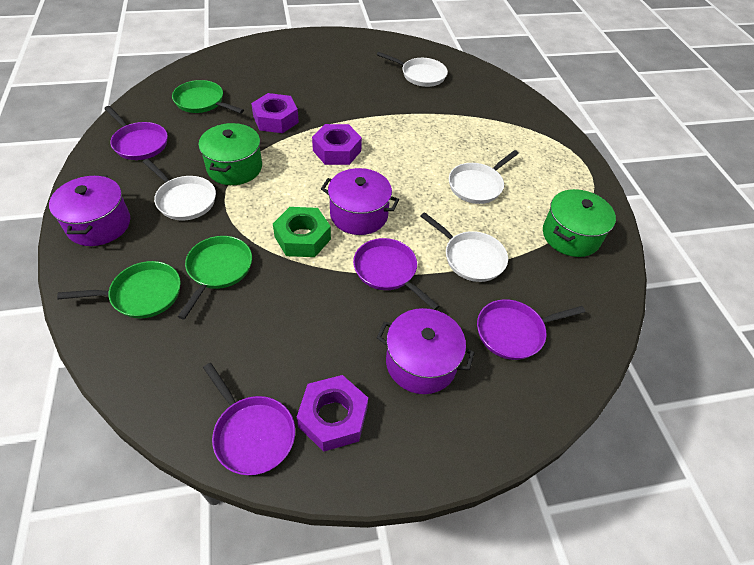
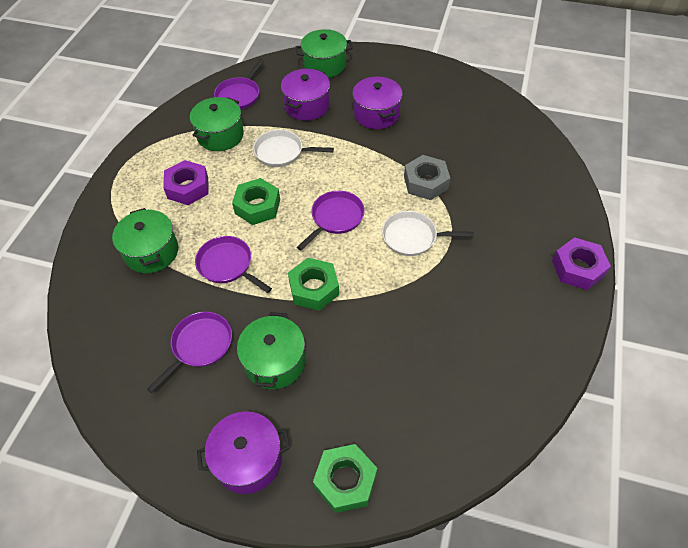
green nut: 1 -> 3
green pan: 3 -> 0
green pot: 2 -> 4
grey nut: 0 -> 1
purple nut: 3 -> 2
white pan: 4 -> 2

